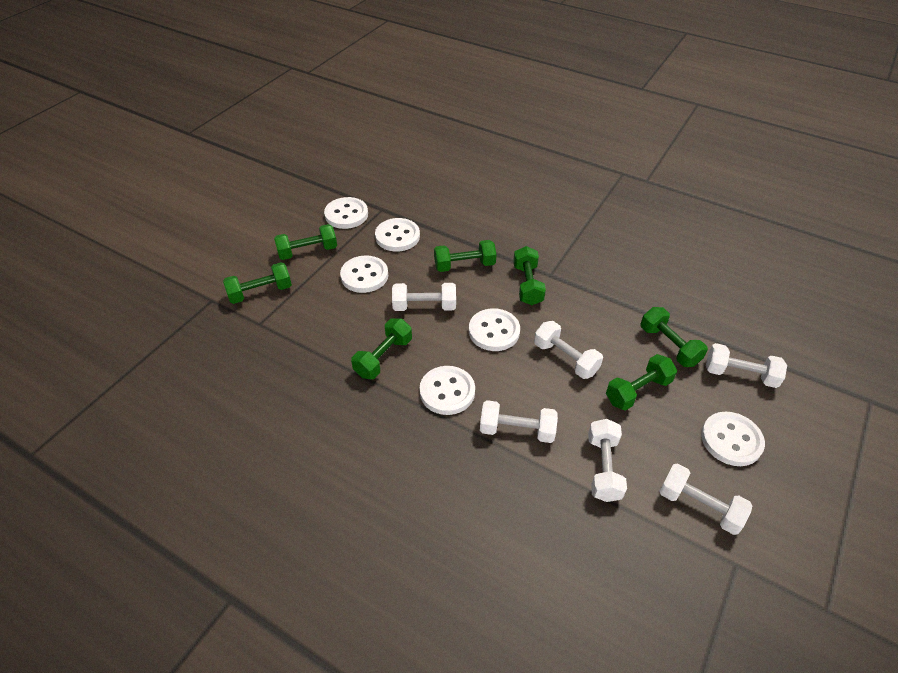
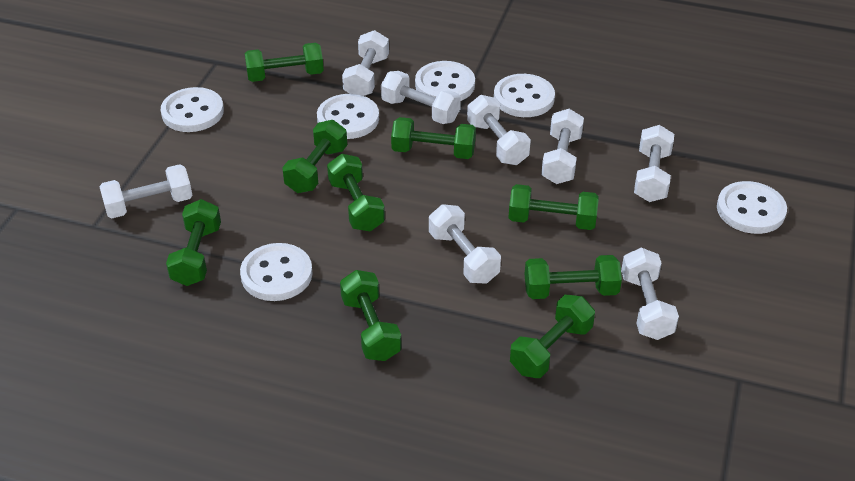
green dumbbell: 7 -> 9
white dumbbell: 6 -> 8

